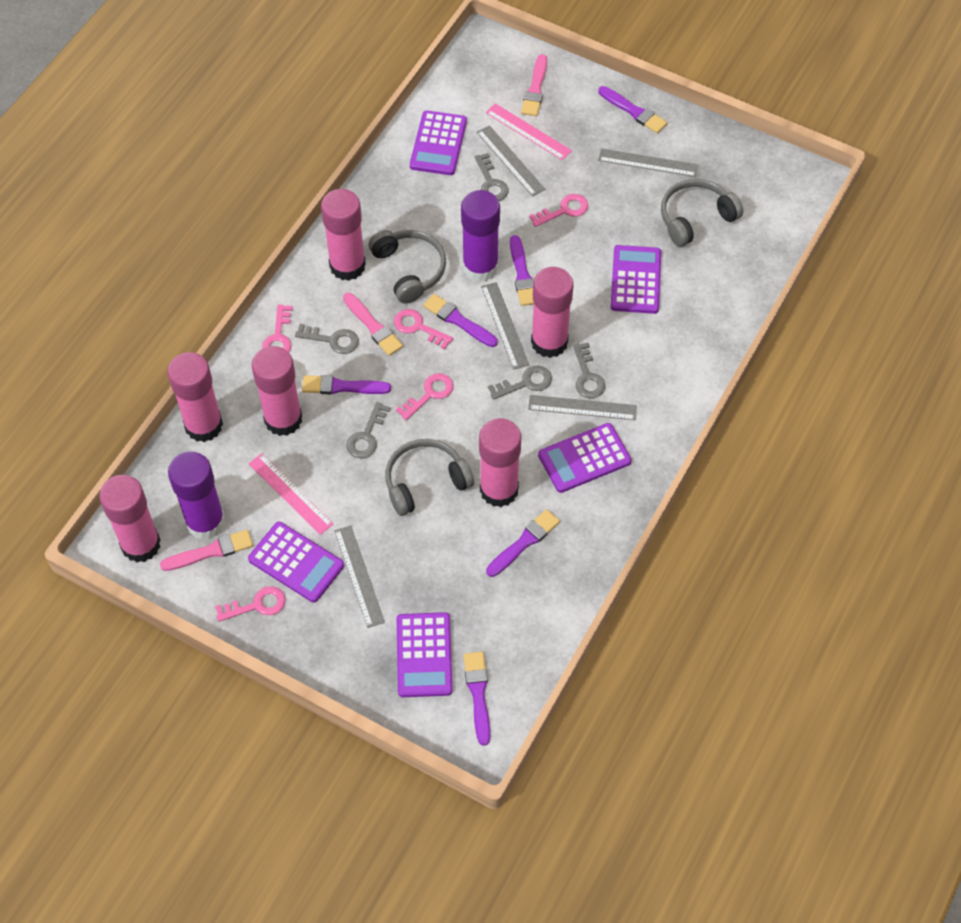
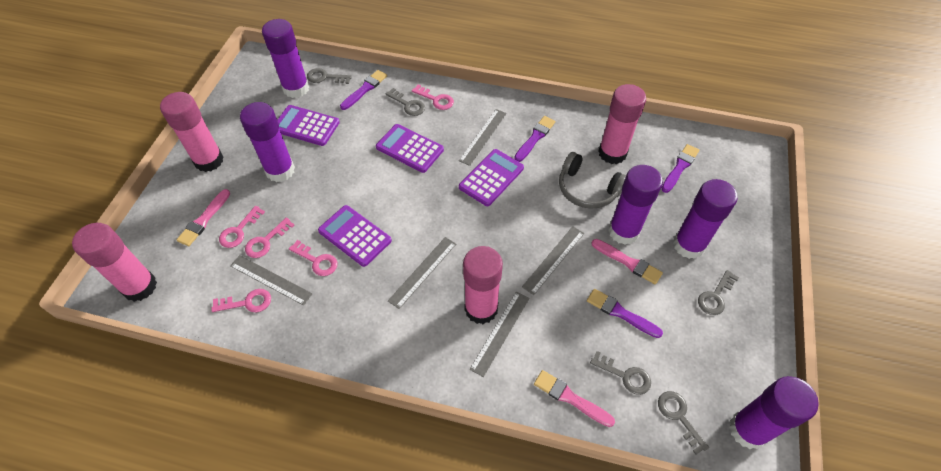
grey headphones: 3 -> 1
pink glue stick: 6 -> 4
pink ruler: 2 -> 0
purple brush: 6 -> 4
purple calculator: 5 -> 4
purple glue stick: 2 -> 5

